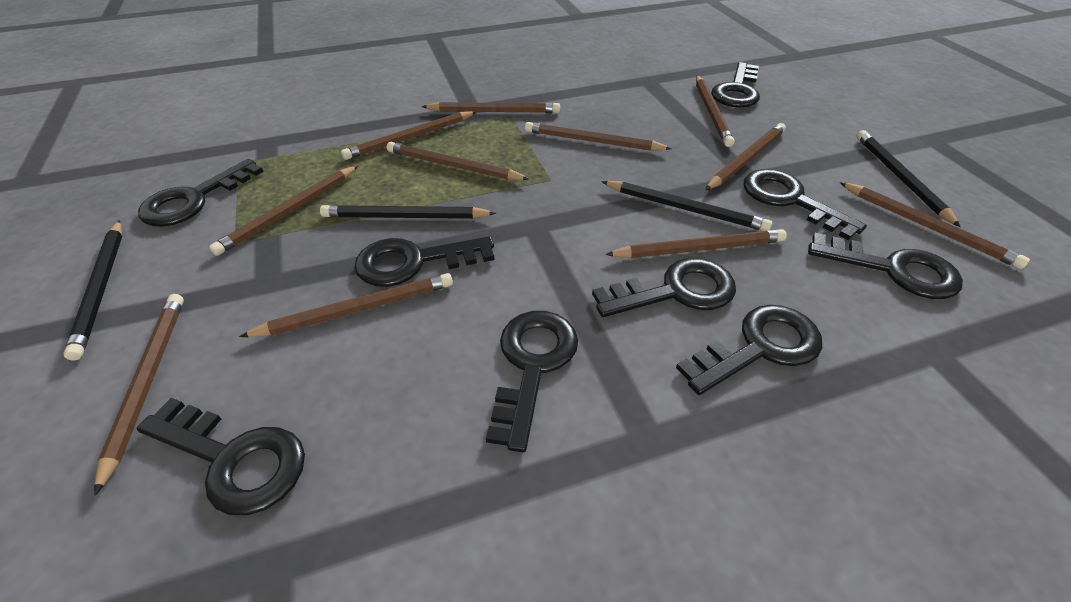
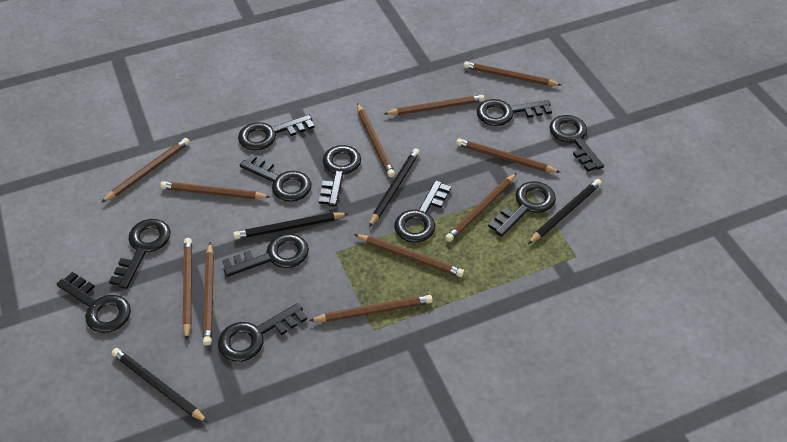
black key: 9 -> 11

